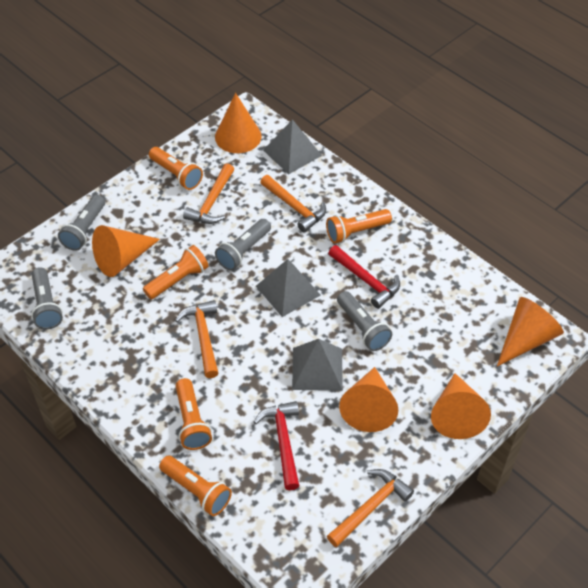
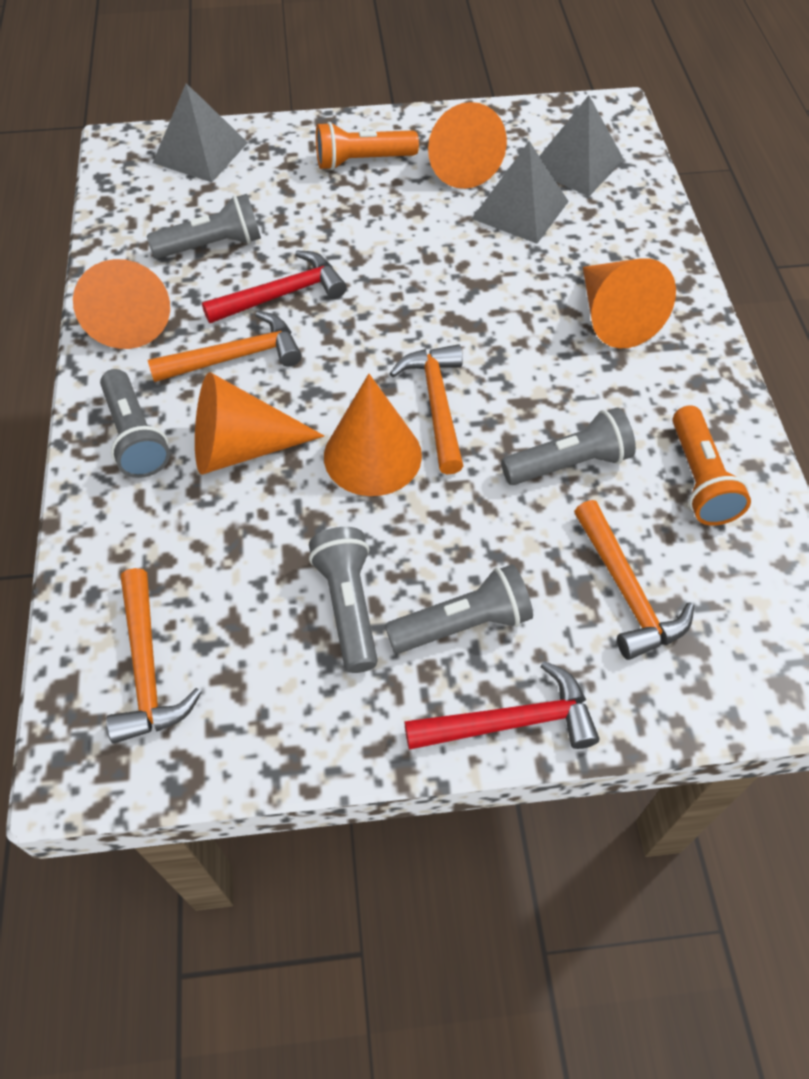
grey flashlight: 4 -> 5
orange flashlight: 5 -> 2

